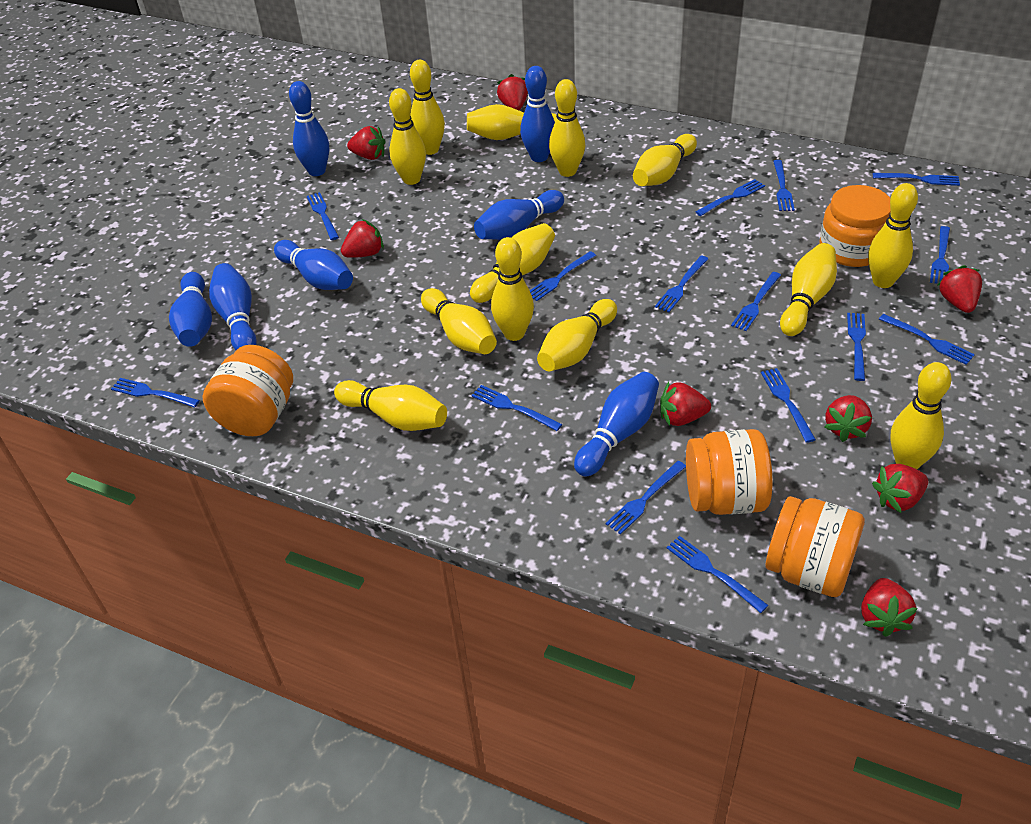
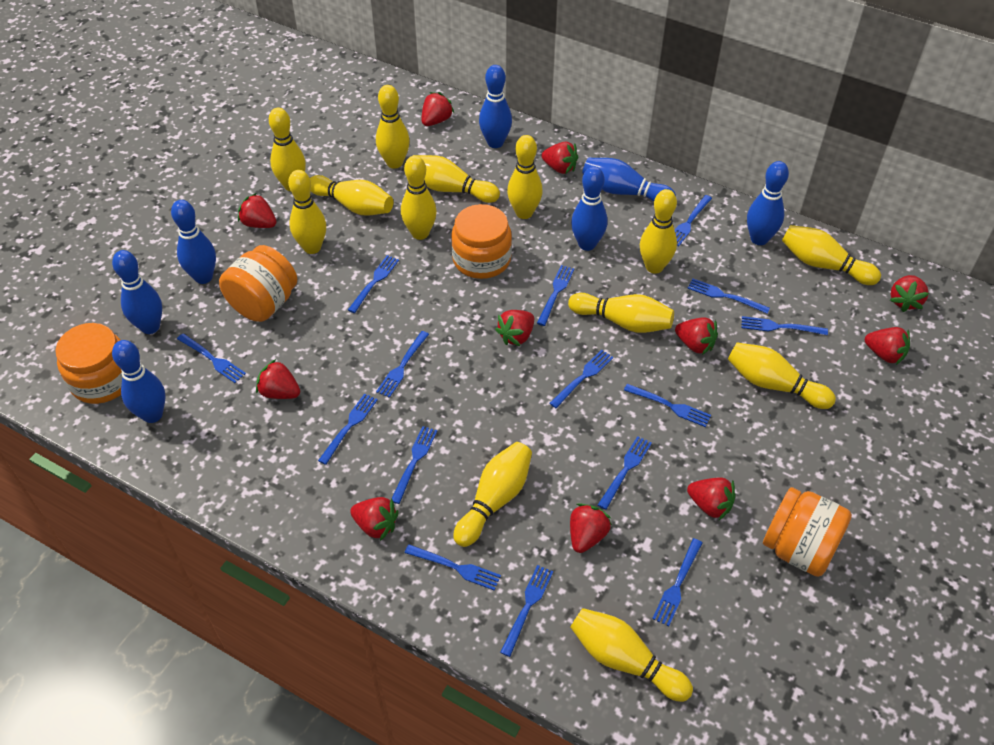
red strawberry: 8 -> 11

